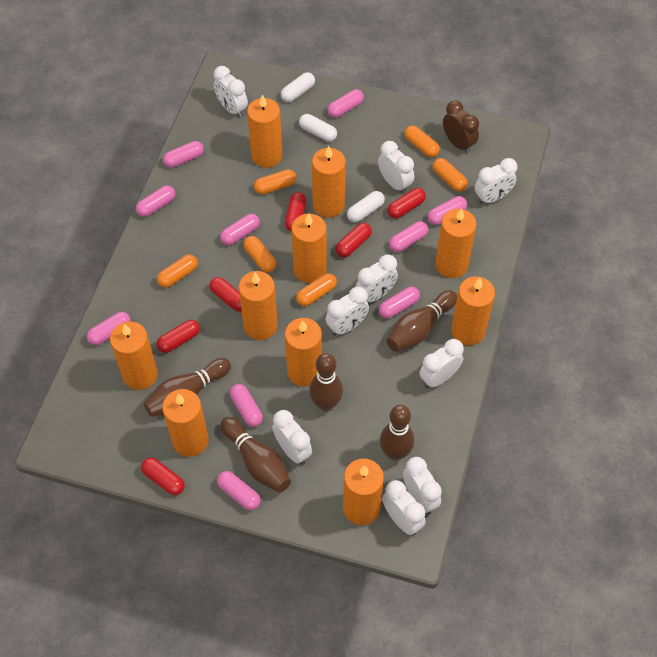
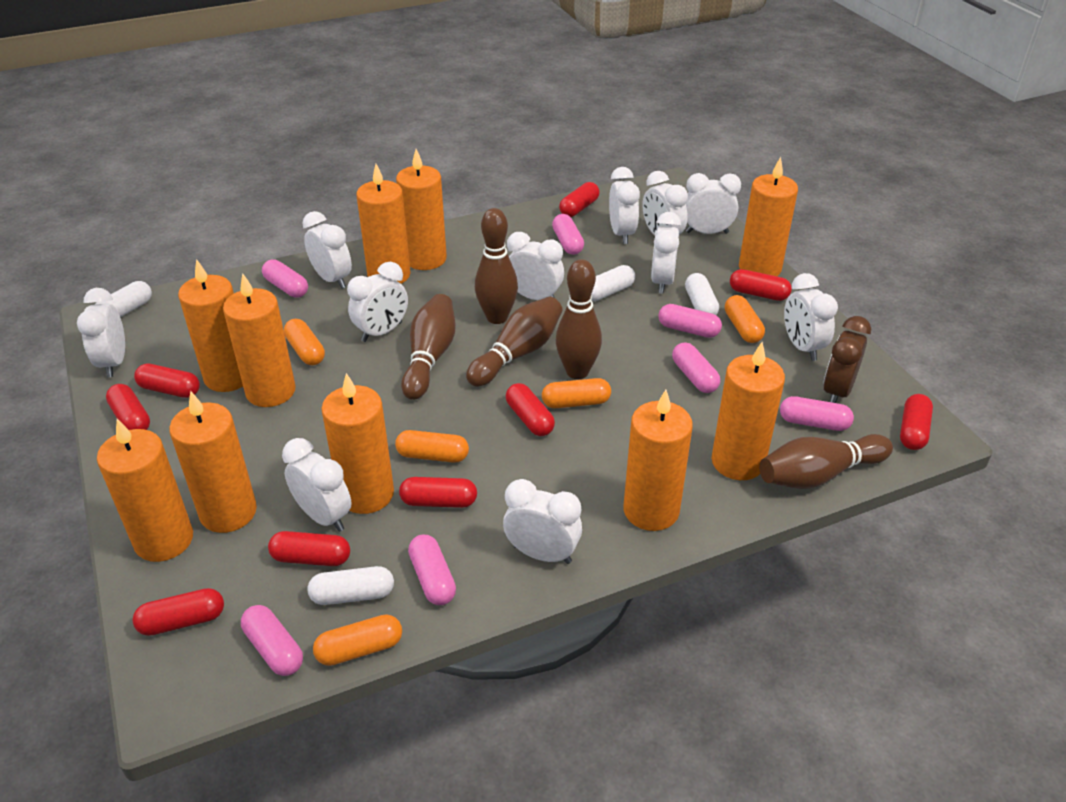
orange capsule: 6 -> 5
pink capsule: 10 -> 7
red capsule: 6 -> 9
white capsule: 3 -> 4
white clock: 9 -> 11

